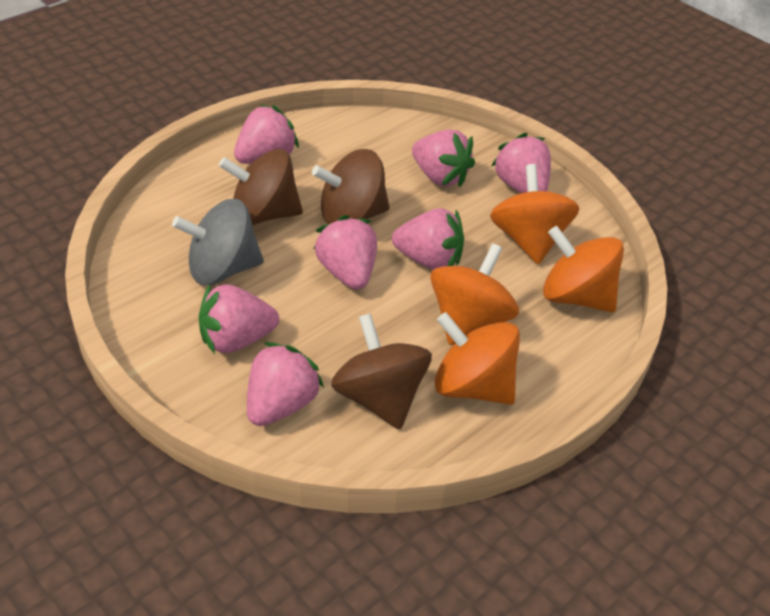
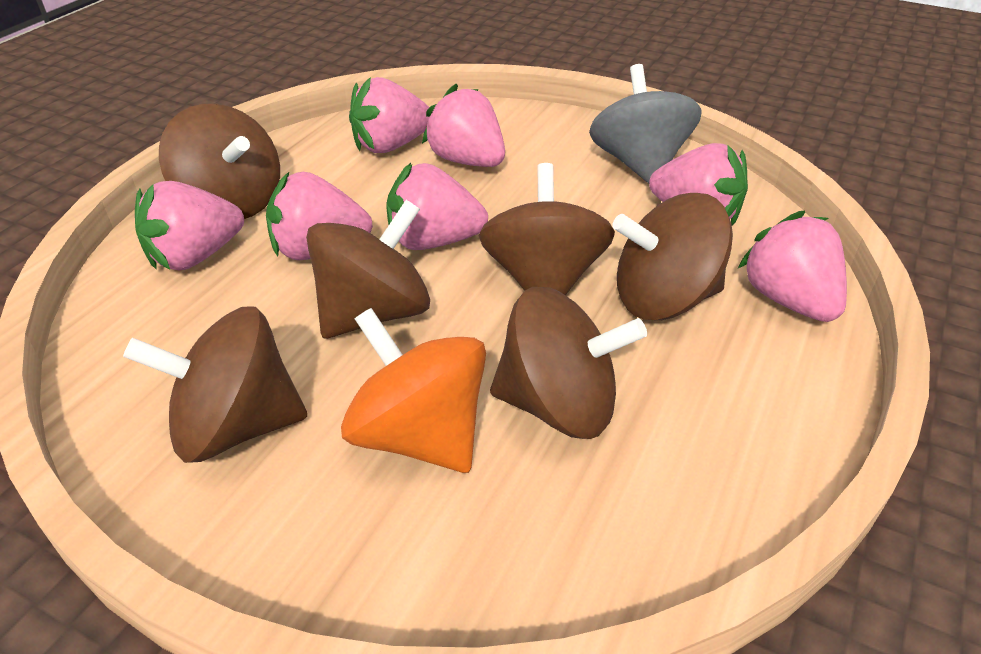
brown spinning top: 3 -> 6
orange spinning top: 4 -> 1

